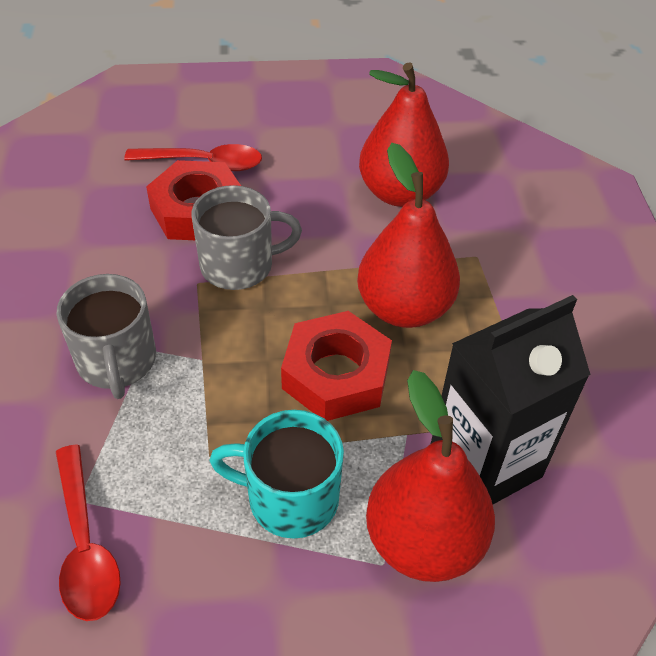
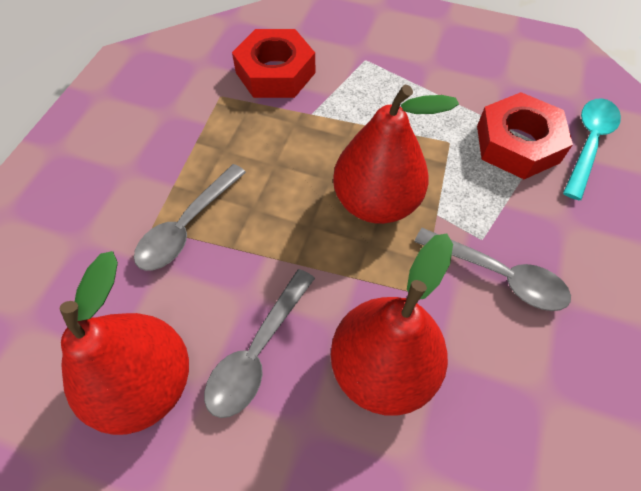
black carton: 1 -> 0
grey mug: 2 -> 0
grey spoon: 0 -> 3
red spoon: 2 -> 0
turquoise mug: 1 -> 0
turquoise spoon: 0 -> 1

